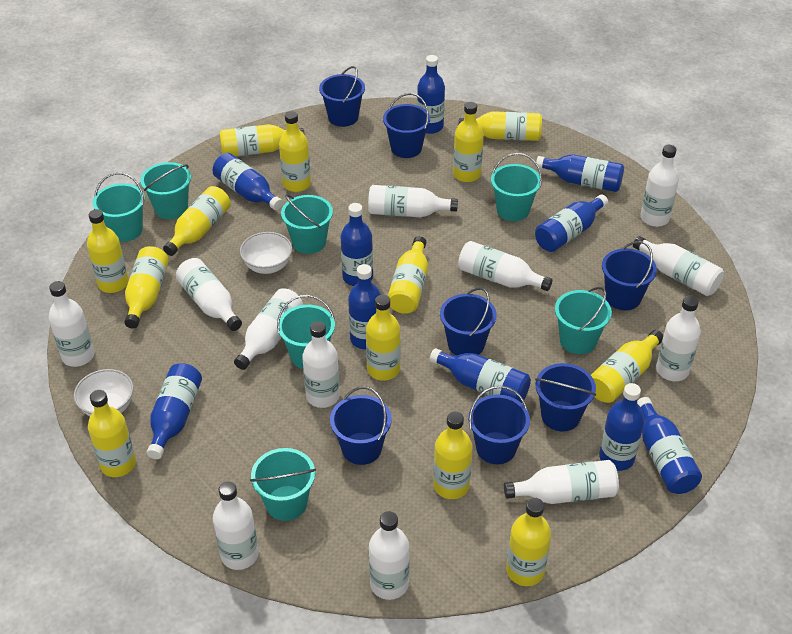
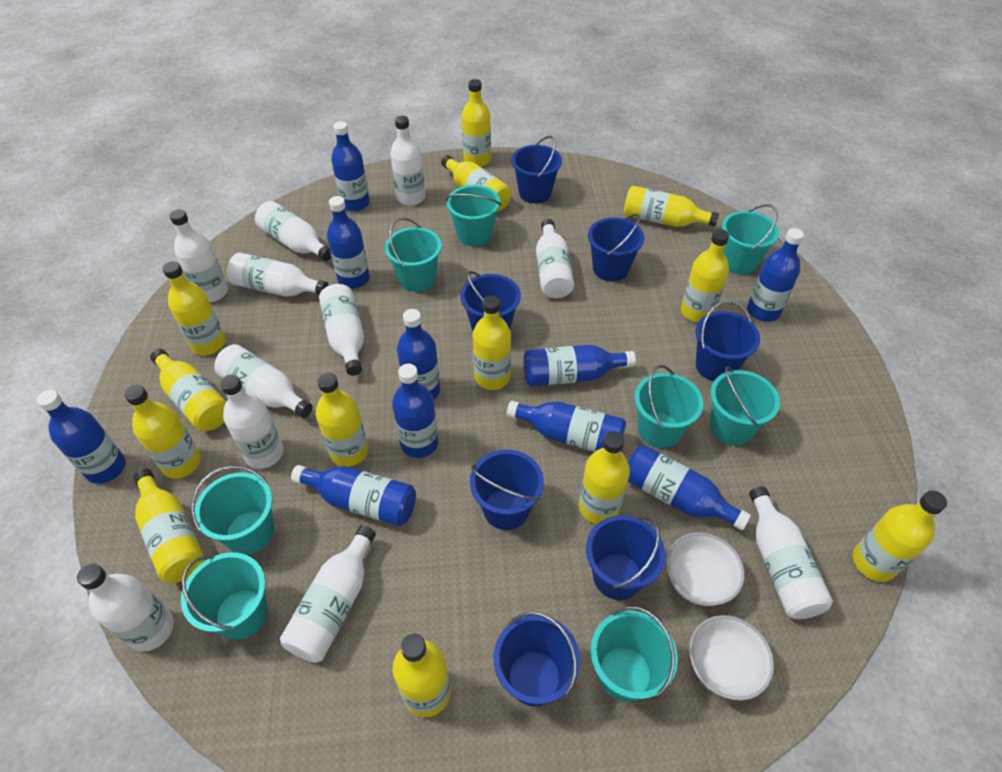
turquoise bucket: 7 -> 8
white bottle: 12 -> 11

